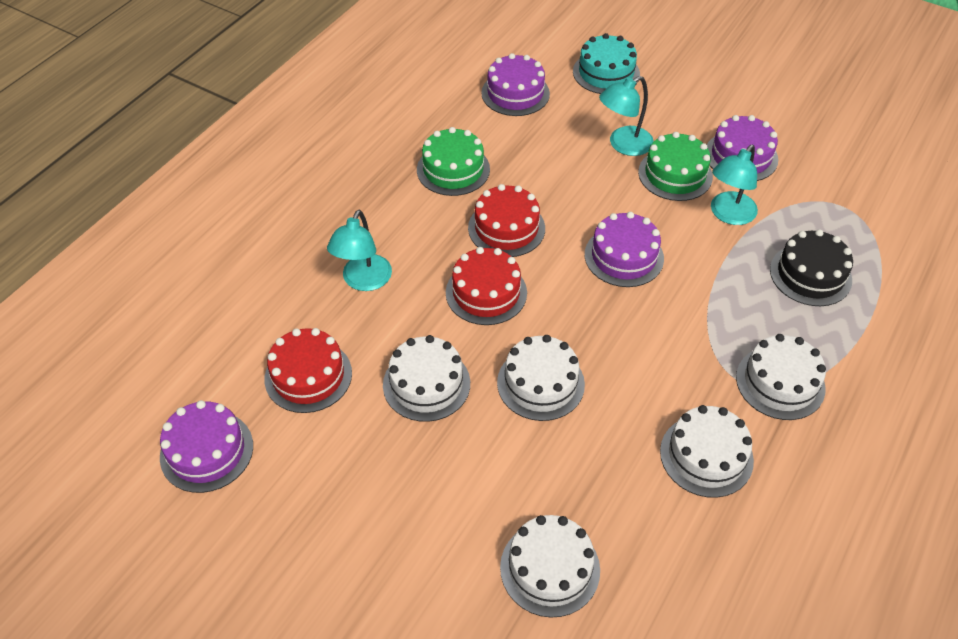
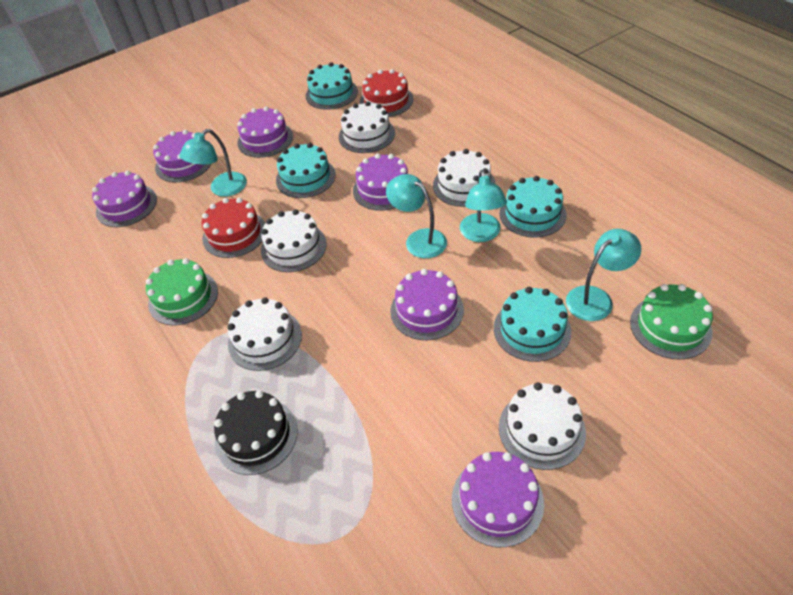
purple cake: 4 -> 6
red cake: 3 -> 2
turquoise cake: 1 -> 4
turquoise lamp: 3 -> 4

